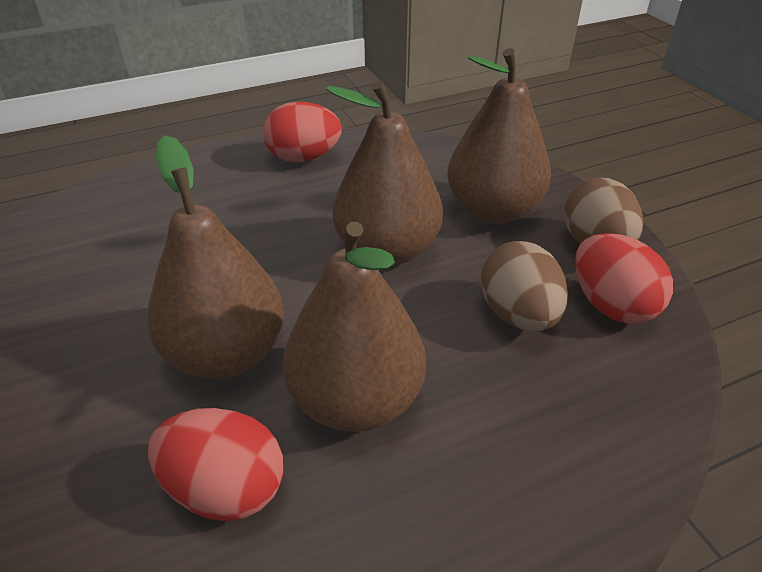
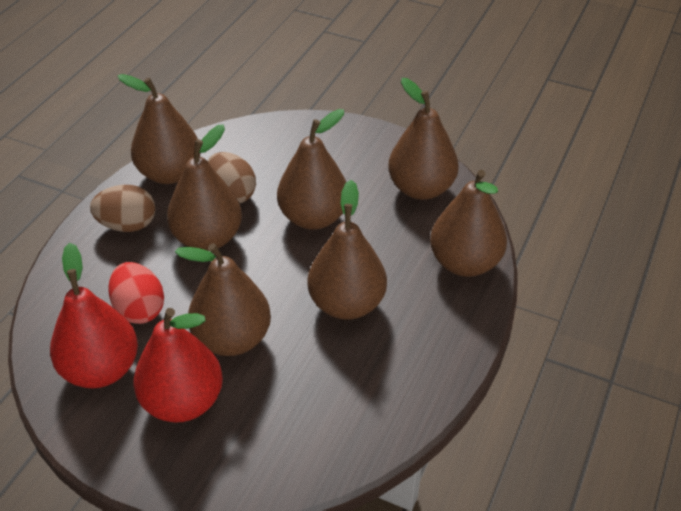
brown pear: 4 -> 7
red egg: 3 -> 1
red pear: 0 -> 2

